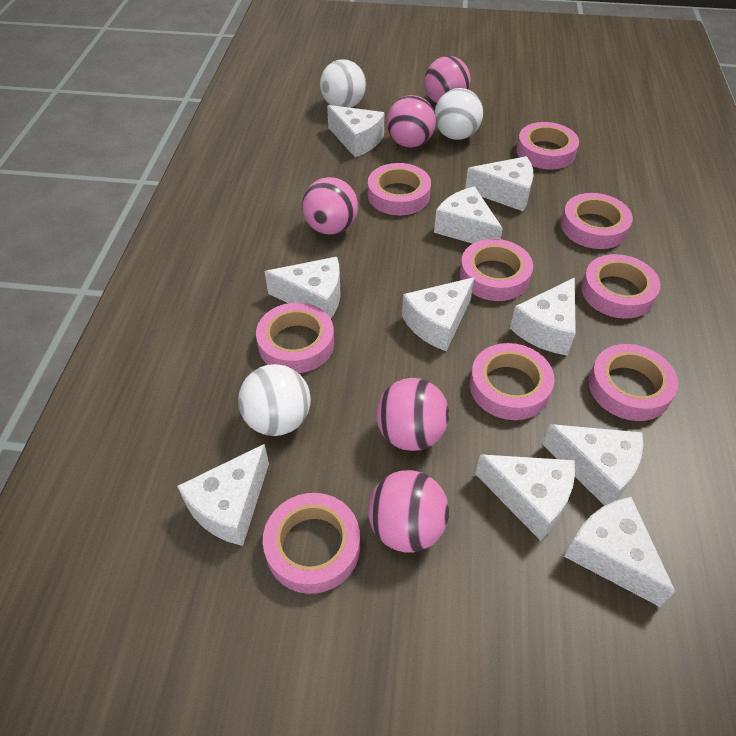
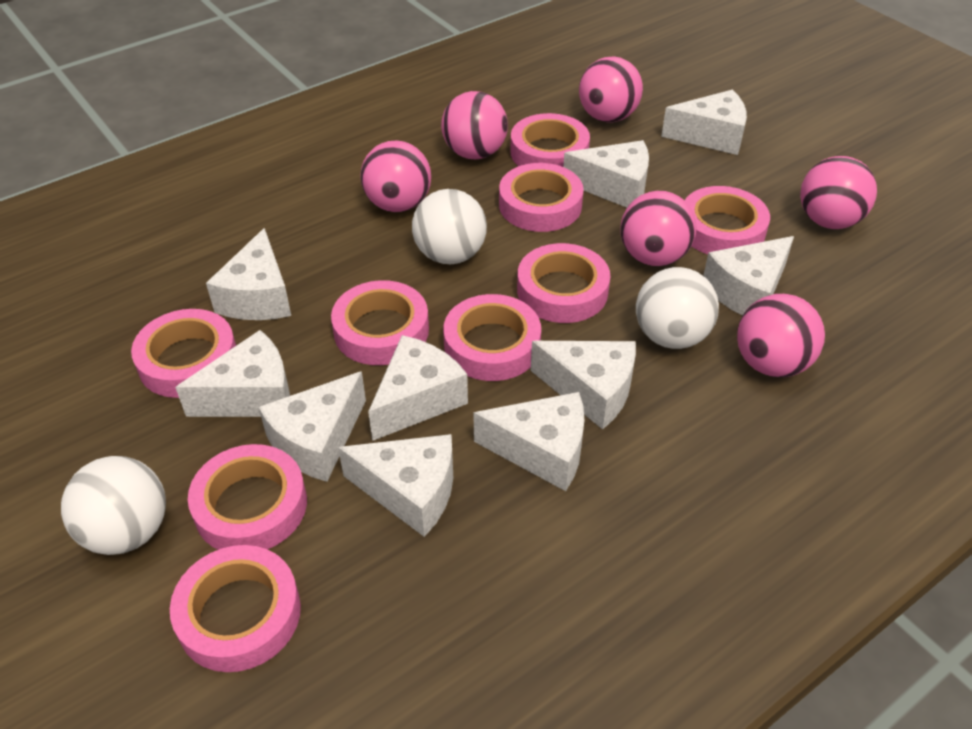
pink ball: 5 -> 6

